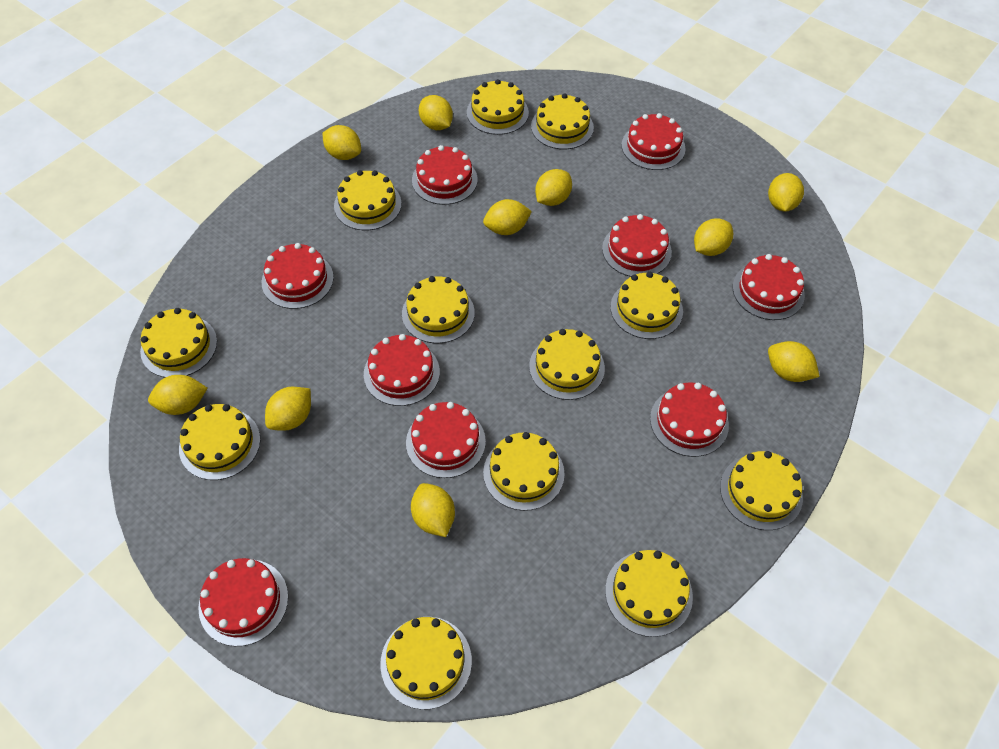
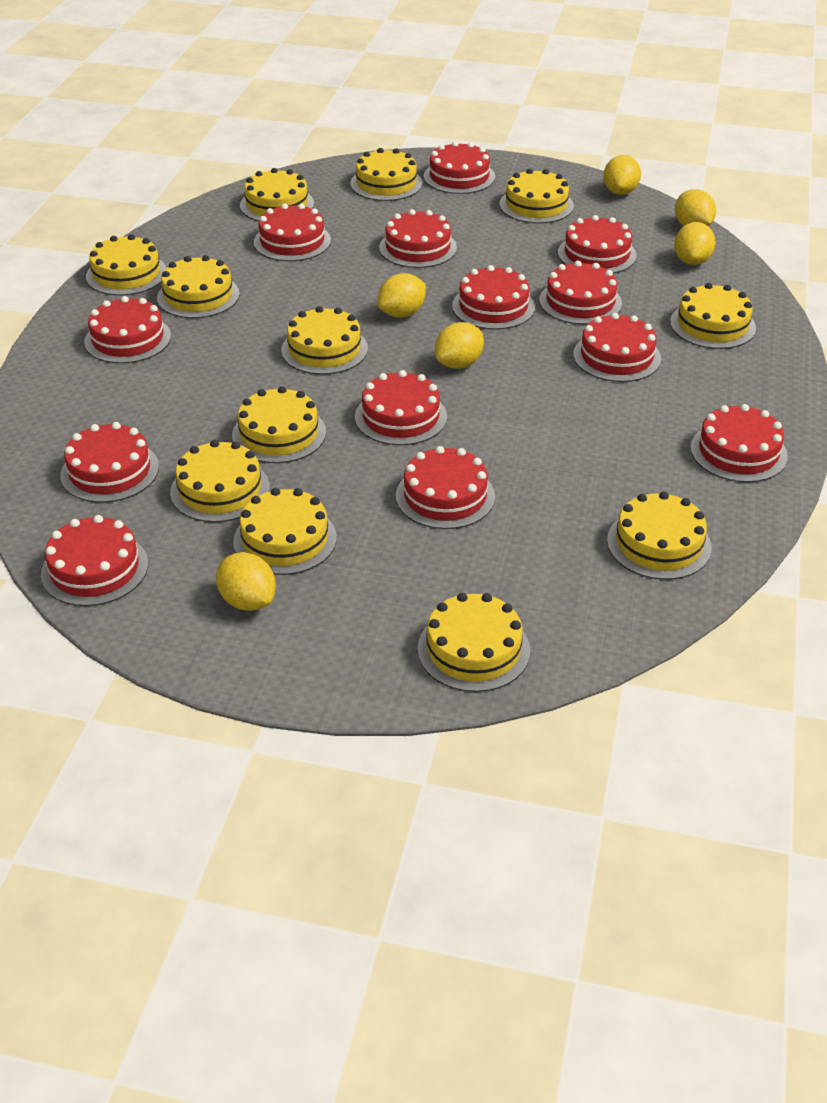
red cake: 9 -> 13
yellow lemon: 10 -> 6

